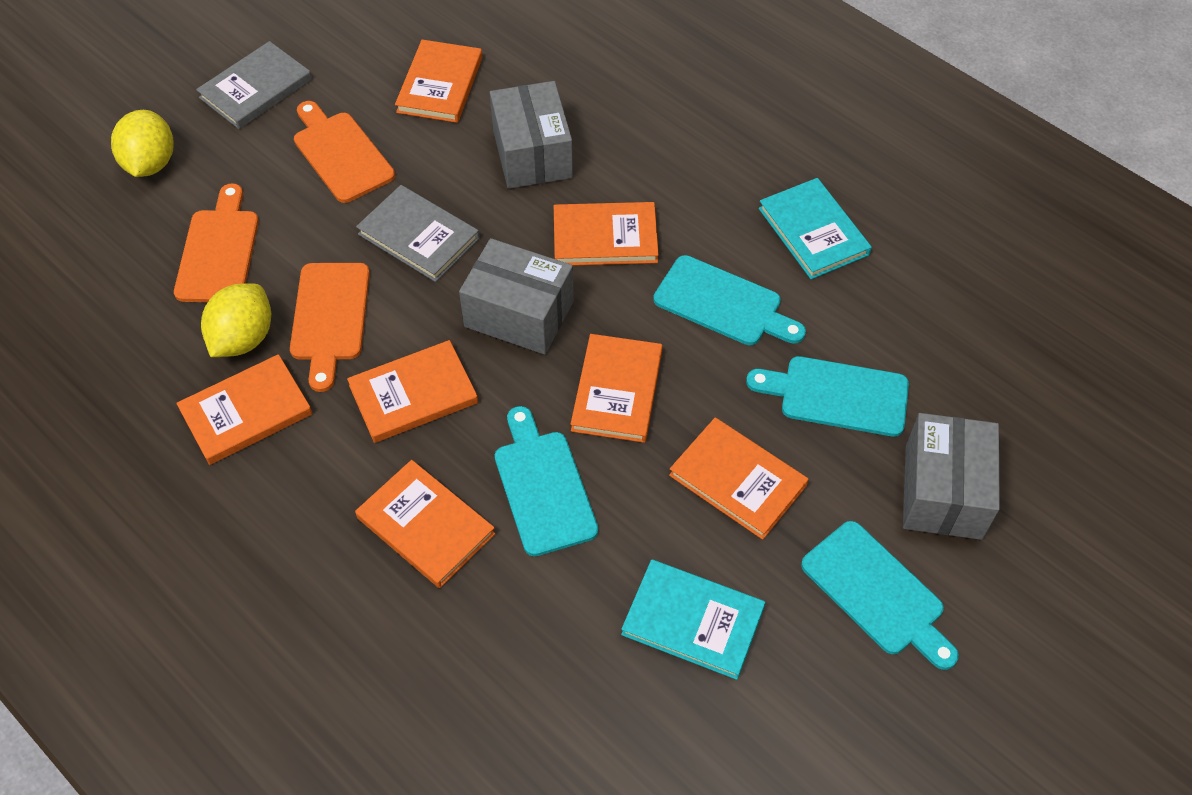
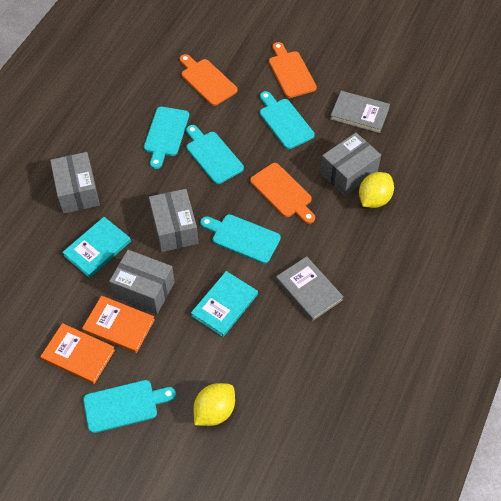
grey box: 3 -> 4
orange book: 7 -> 2
turquoise cutting board: 4 -> 5

